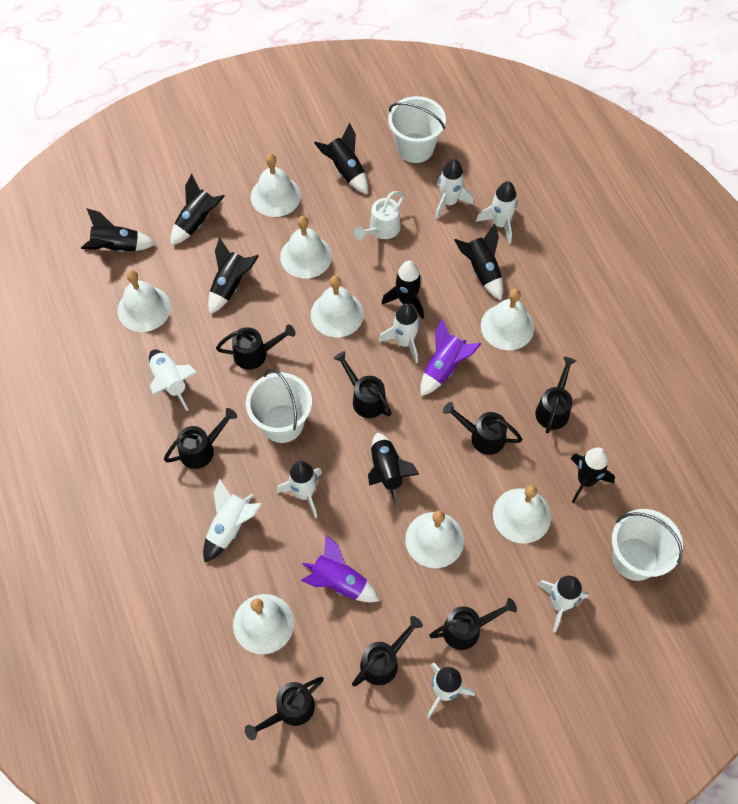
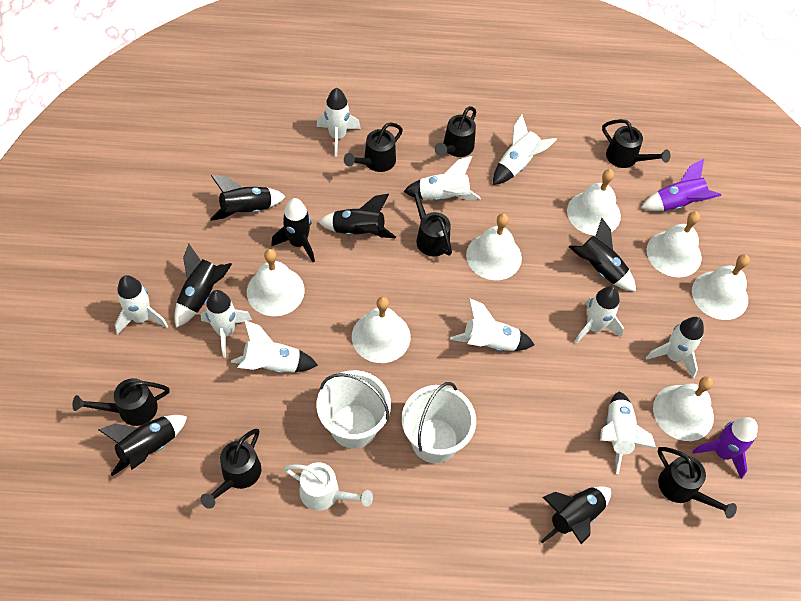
black rocket: 8 -> 7
black watering can: 8 -> 7
white bell: 8 -> 7
white bucket: 3 -> 2
white rocket: 8 -> 10

